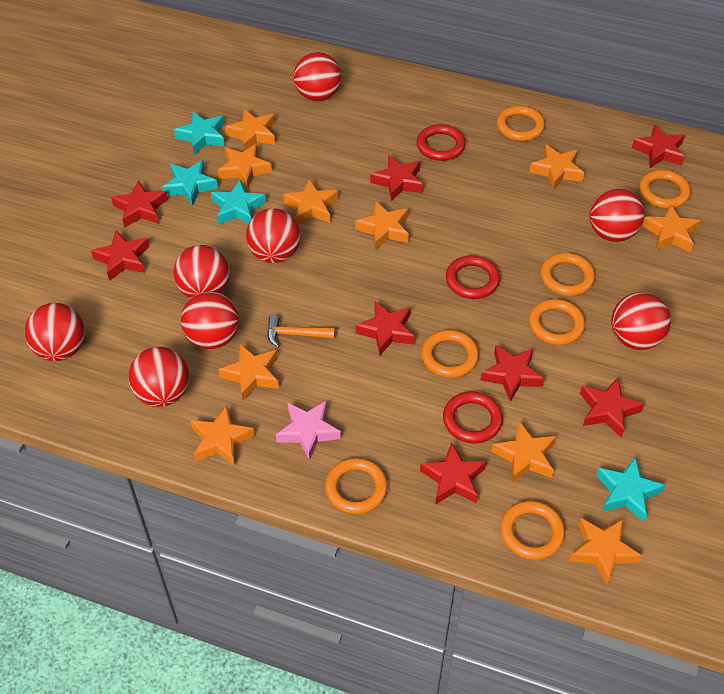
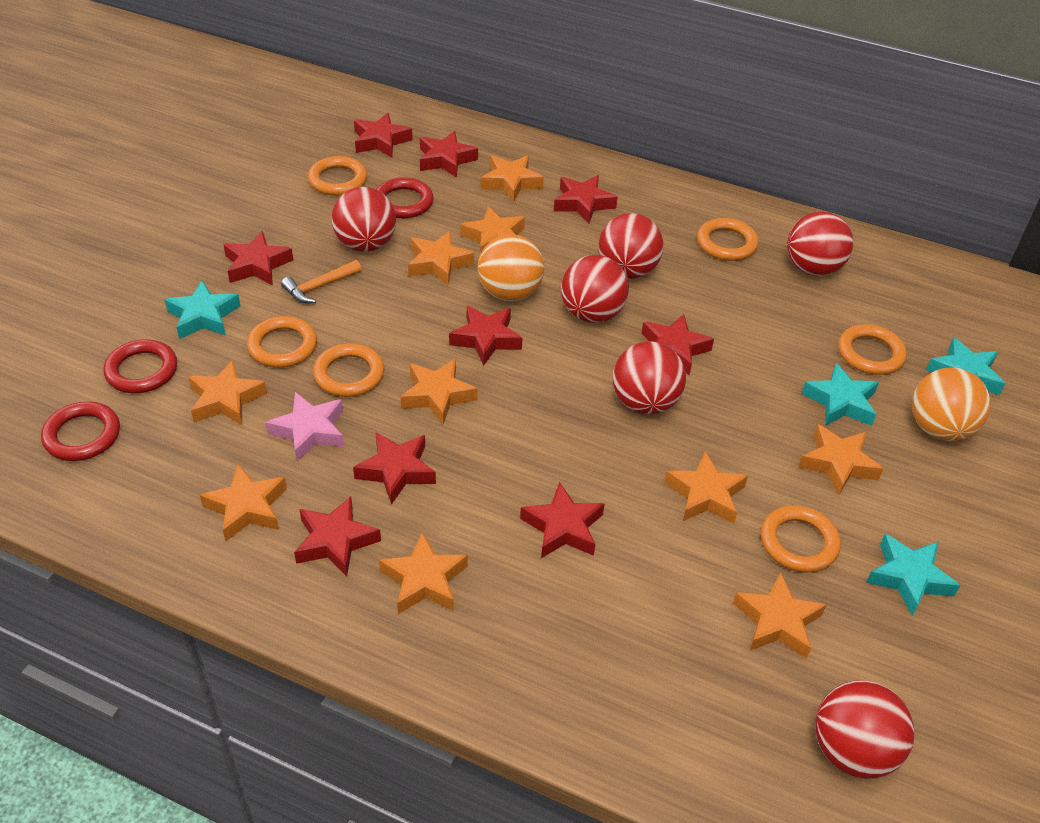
orange ball: 0 -> 2
orange ring: 7 -> 6
red ball: 8 -> 6
red star: 8 -> 9

